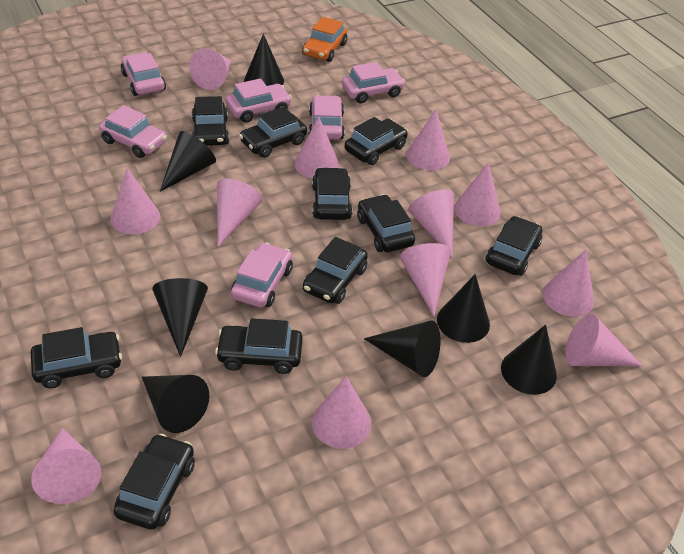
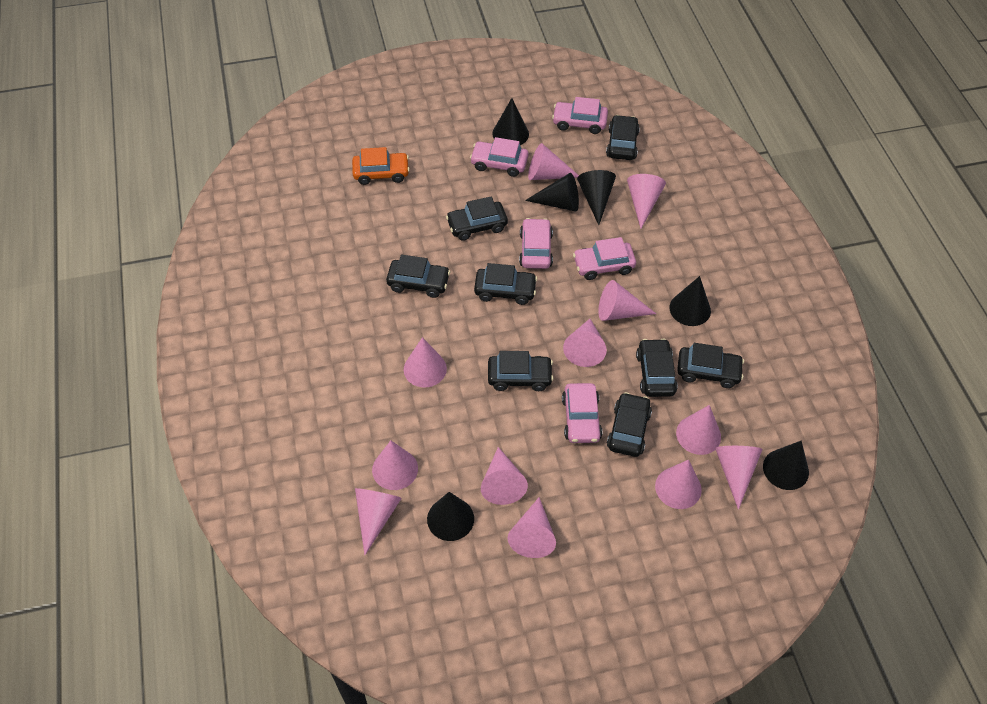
black car: 10 -> 8
black cone: 7 -> 6
pink car: 6 -> 5

